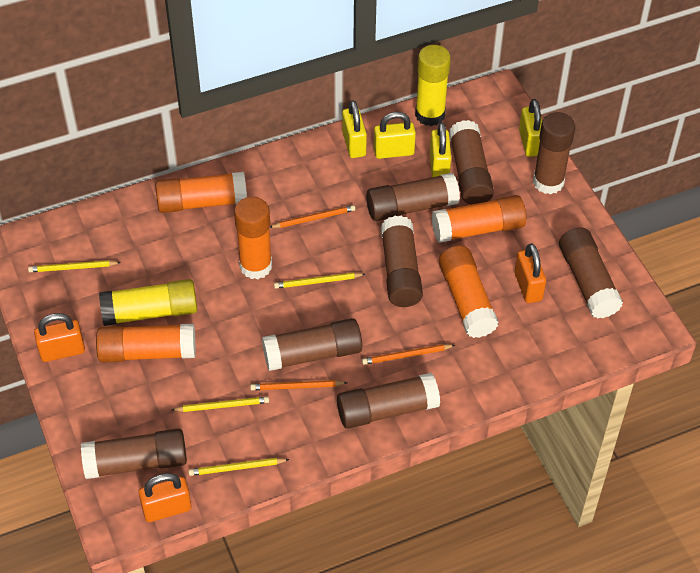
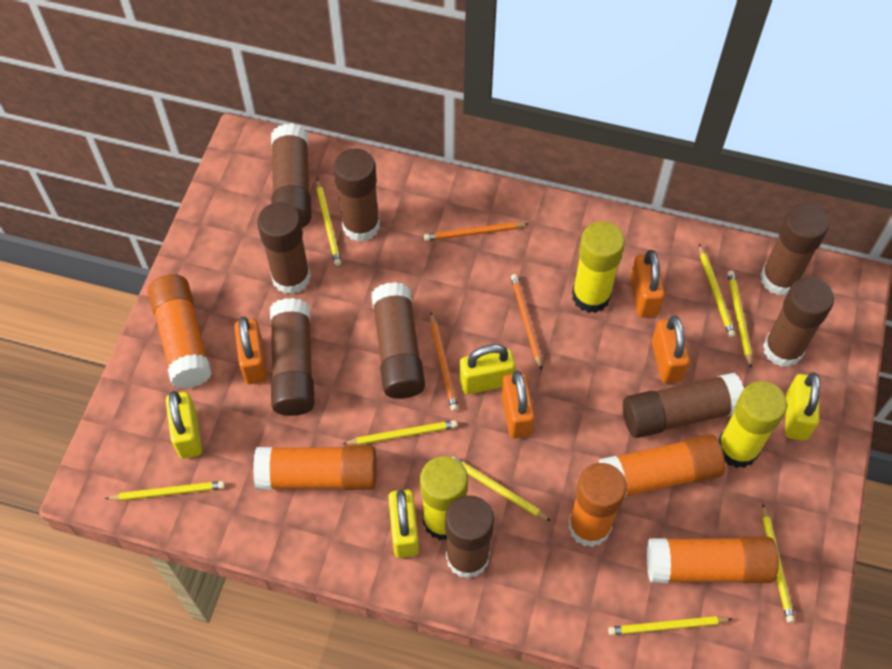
brown glue stick: 8 -> 9
orange padlock: 3 -> 4
yellow glue stick: 2 -> 3
yellow pencil: 4 -> 8

